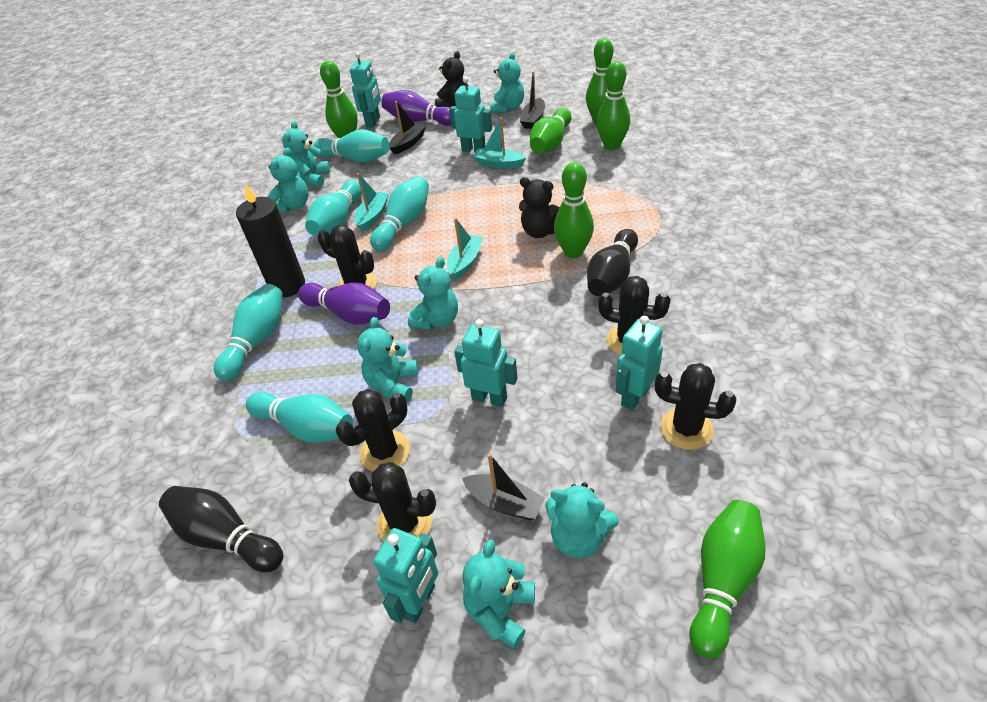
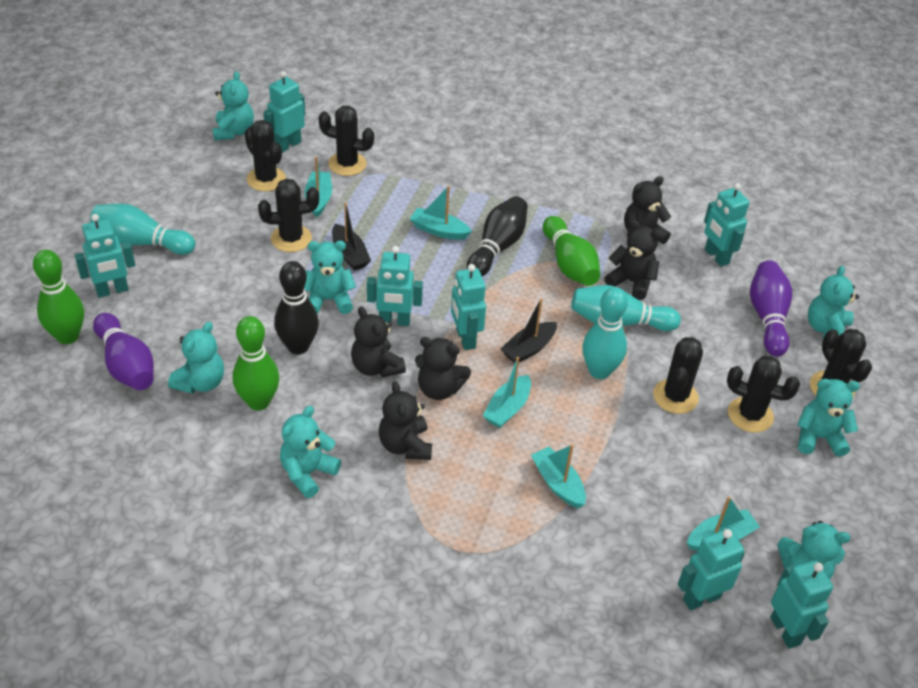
black boat: 3 -> 2
black cactus: 5 -> 6
black candle: 1 -> 0
black teddy bear: 2 -> 5
green bowling pin: 6 -> 3
turquoise boat: 3 -> 5
turquoise bowling pin: 5 -> 3
turquoise robot: 5 -> 7

